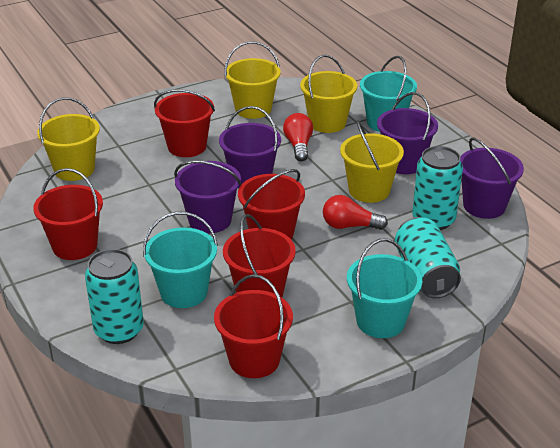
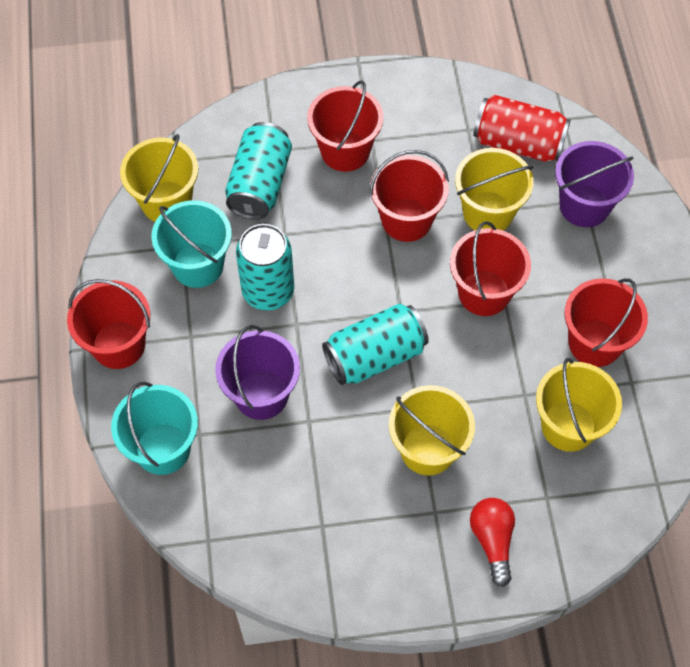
purple bucket: 4 -> 2
red can: 0 -> 1
red light bulb: 2 -> 1
turquoise bucket: 3 -> 2

